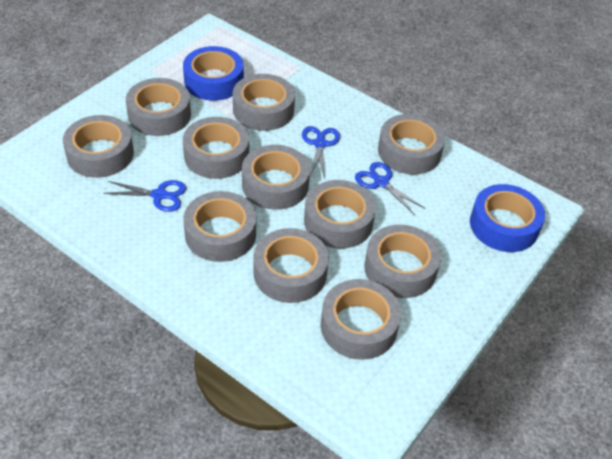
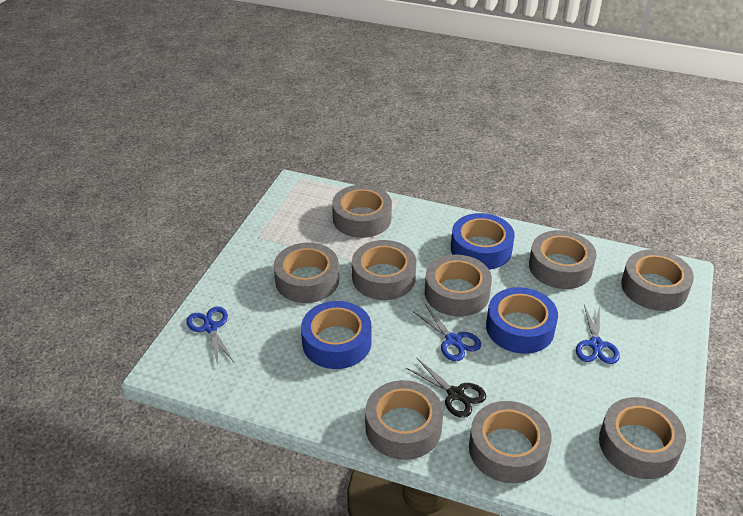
black scissors: 0 -> 1
blue tape: 2 -> 3
grey tape: 11 -> 9

